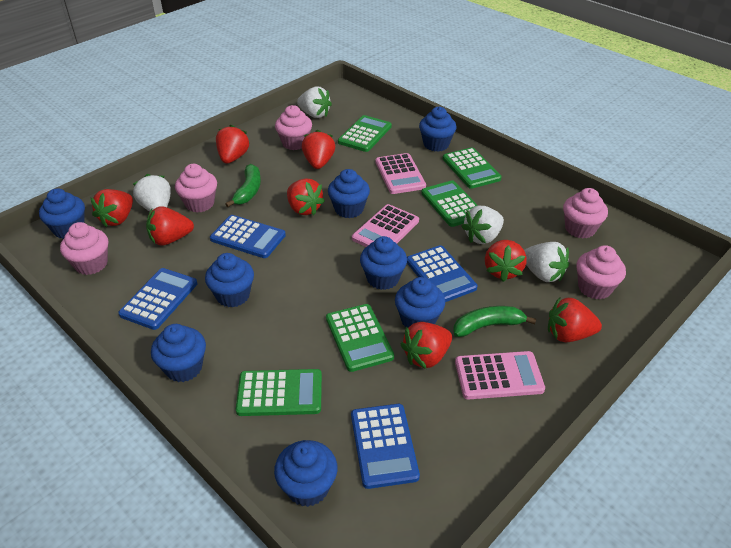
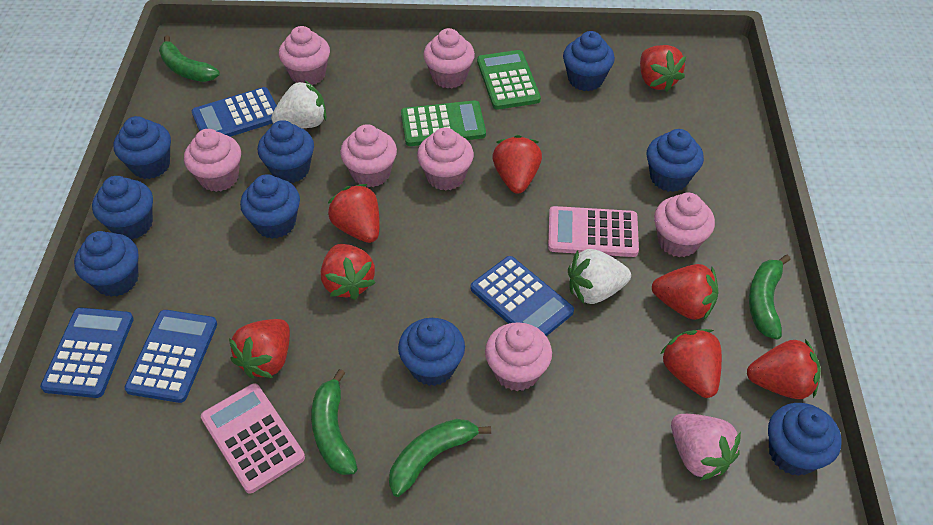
blue cupcake: 8 -> 9
green banana: 2 -> 4
green calculator: 5 -> 2
pink calculator: 3 -> 2
pink cupcake: 5 -> 7
pink strawberry: 0 -> 1
white strawberry: 4 -> 2

